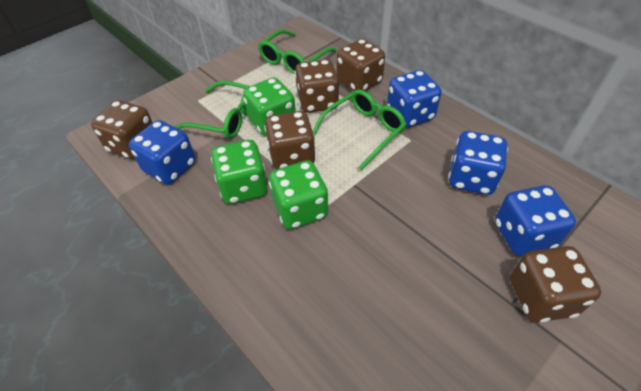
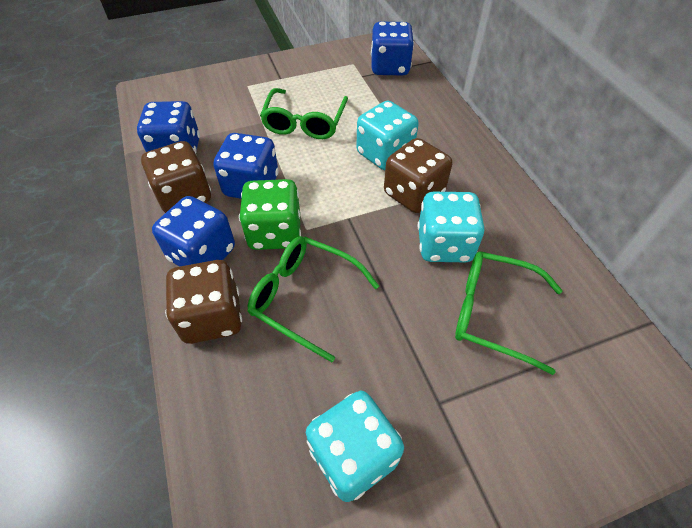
brown dice: 5 -> 3
green dice: 3 -> 1
turquoise dice: 0 -> 3

